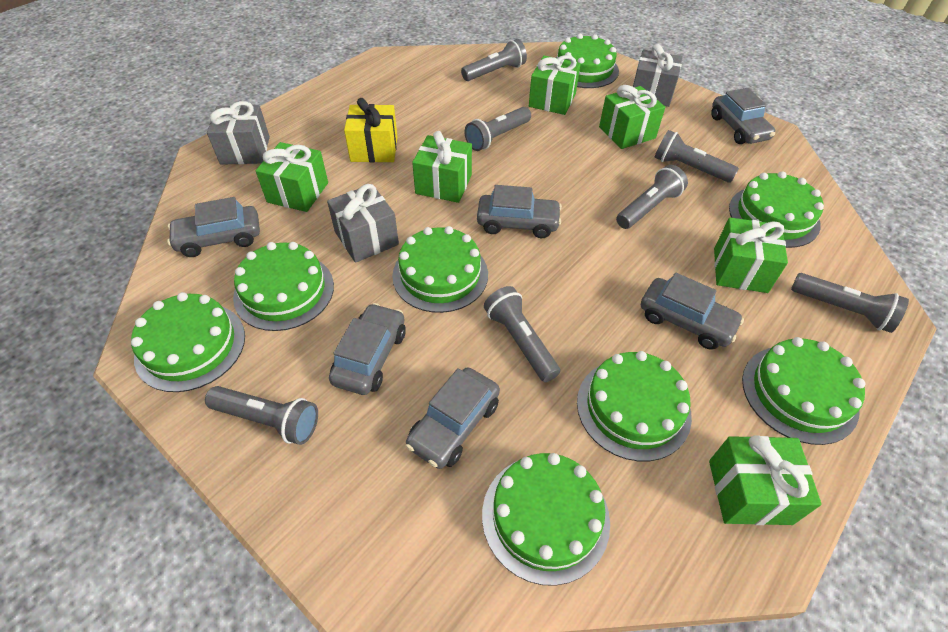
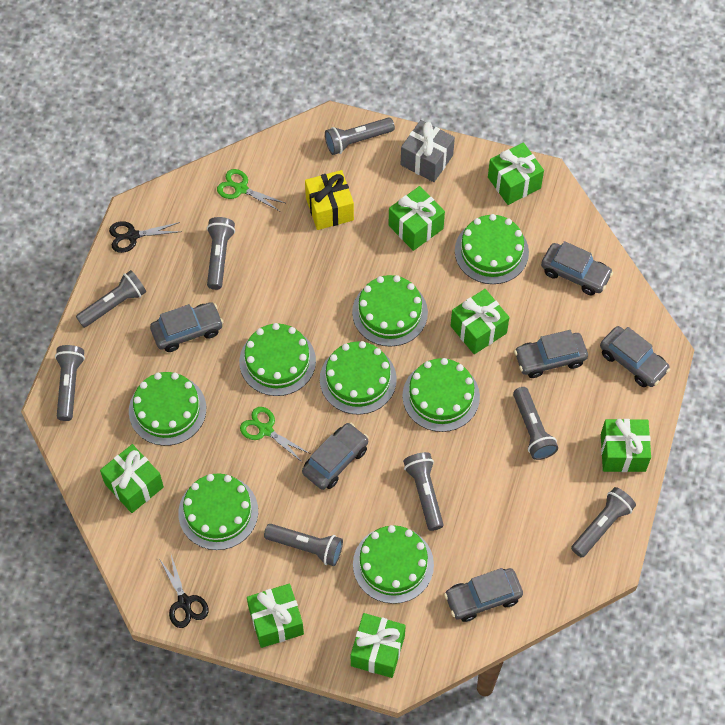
black scissors: 0 -> 2
green gift: 6 -> 7
green scissors: 0 -> 2
grey flashlight: 7 -> 8
grey gift: 3 -> 1

